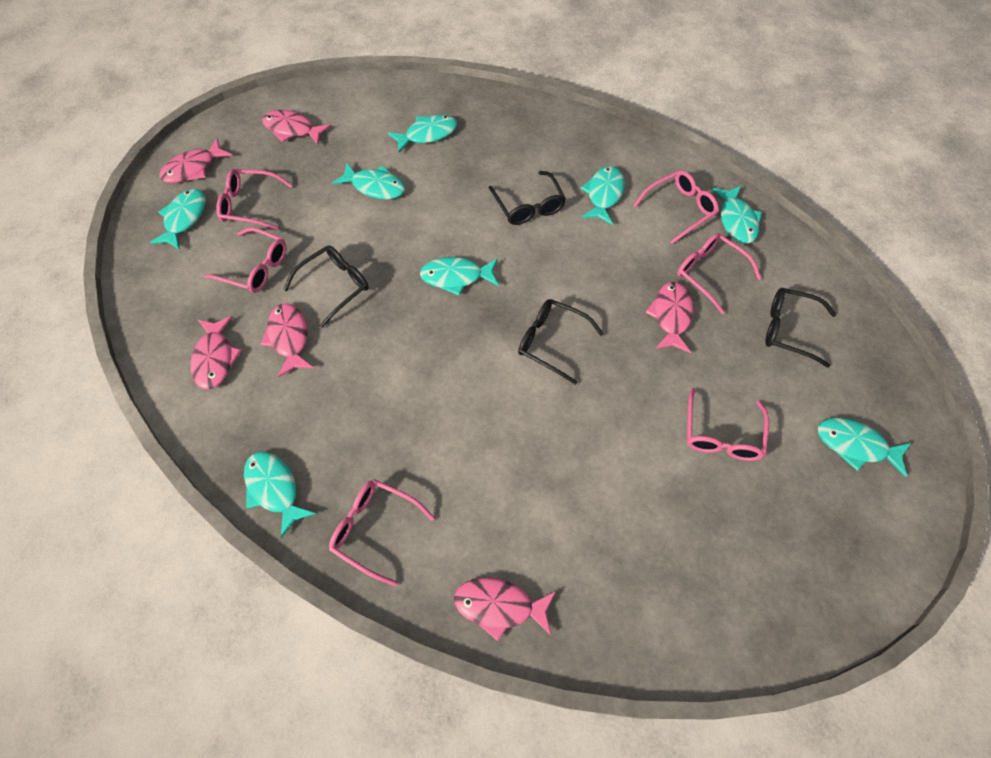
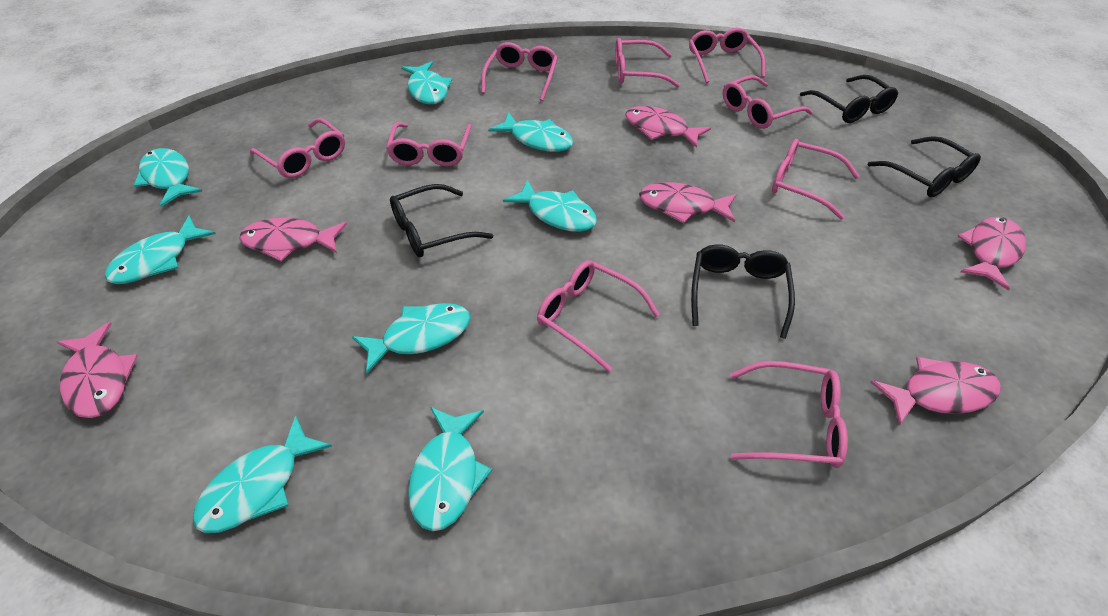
pink glasses: 6 -> 9

